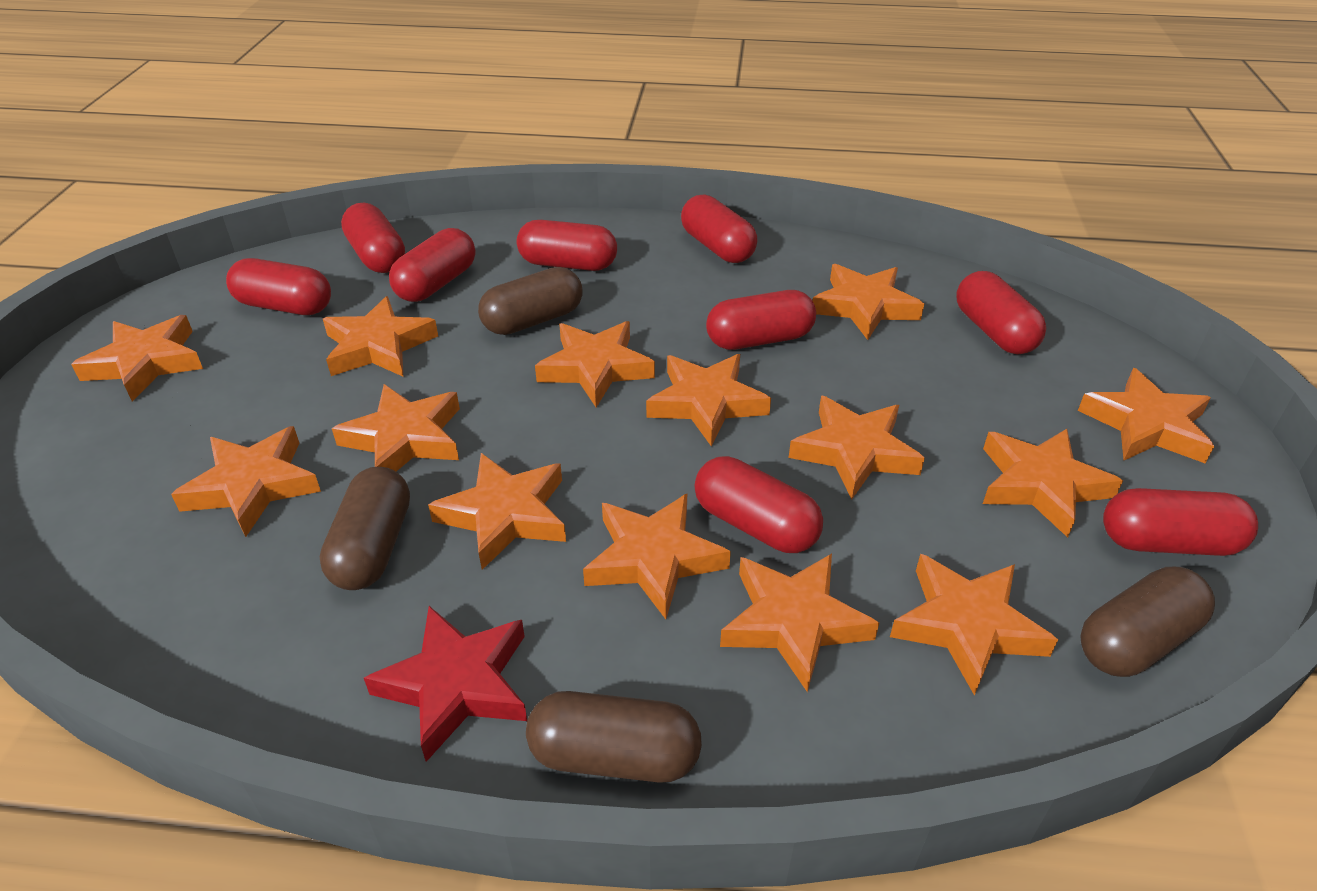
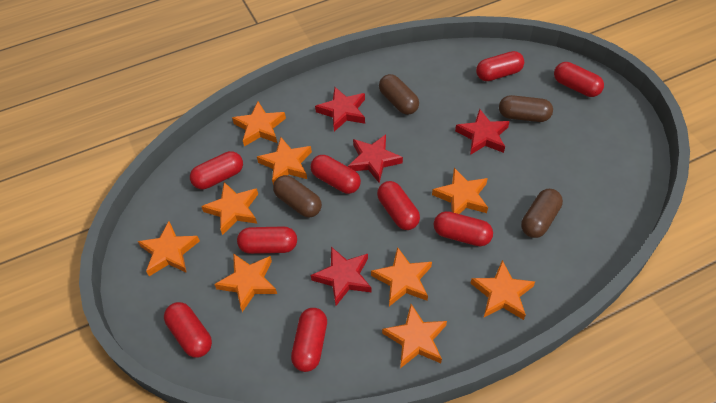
orange star: 14 -> 9
red star: 1 -> 4

